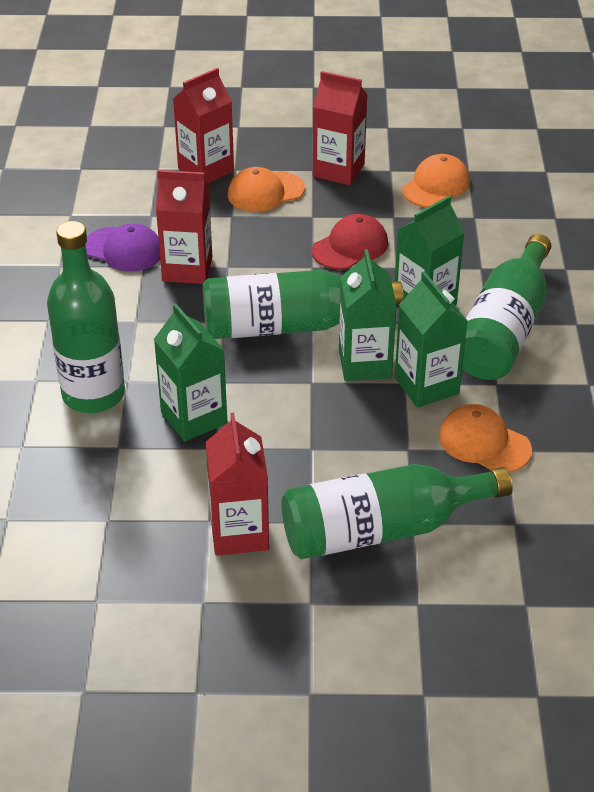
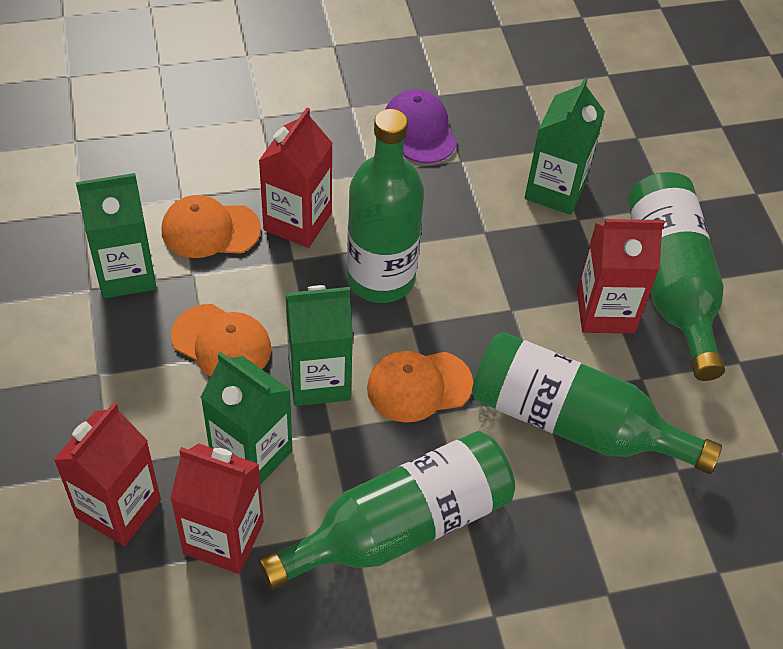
red cap: 1 -> 0

